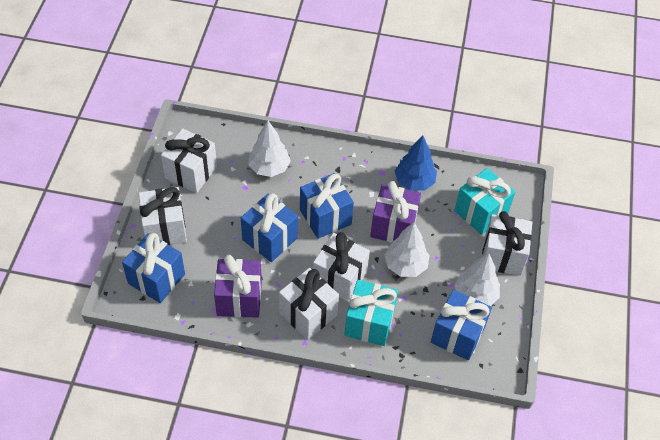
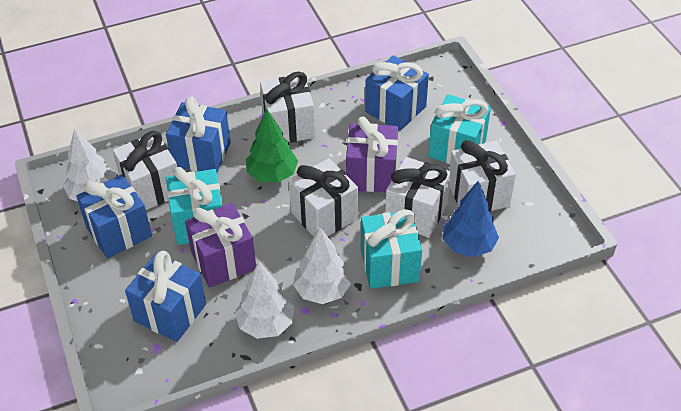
green tree: 0 -> 1
turquoise gift: 2 -> 3

